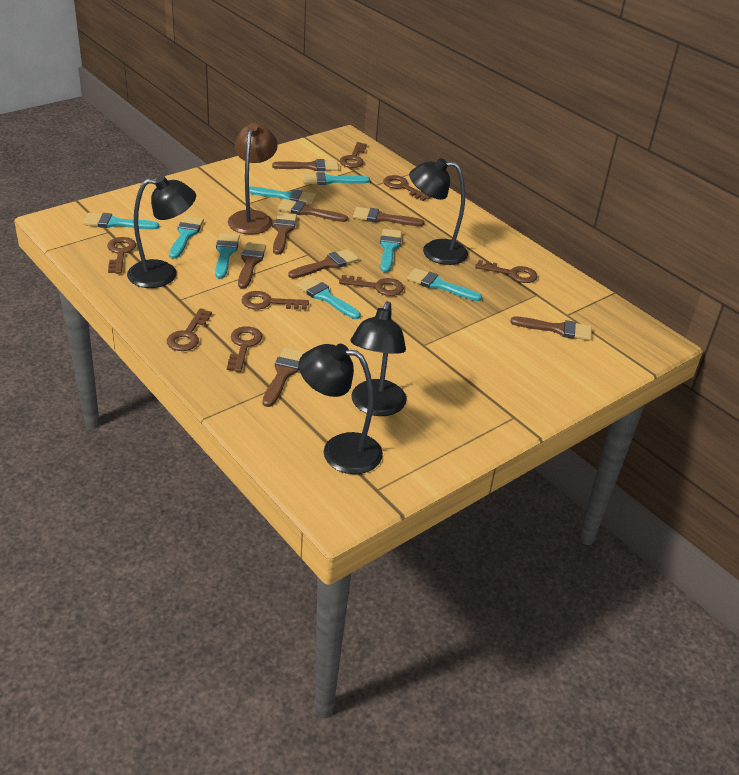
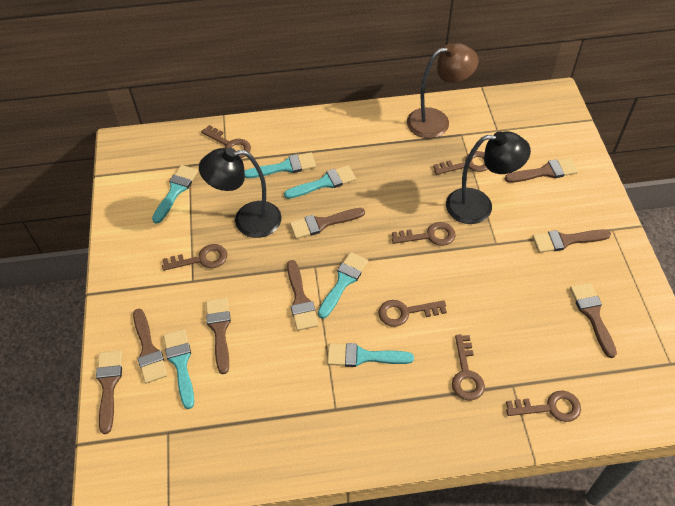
black lamp: 4 -> 2
brown key: 8 -> 7
turquoise brush: 8 -> 6

